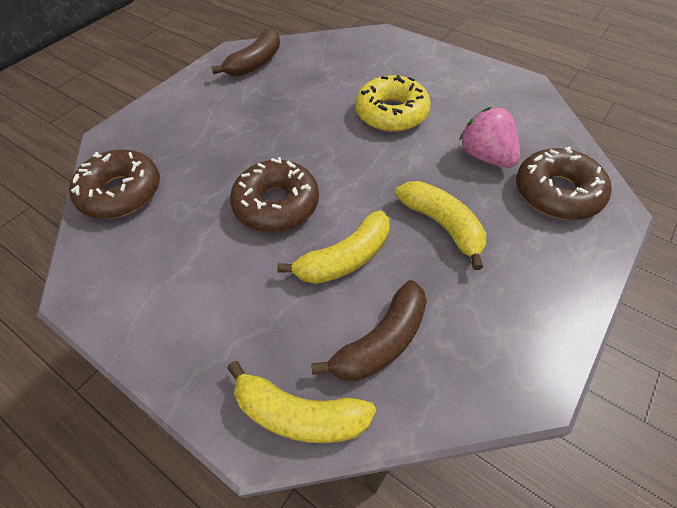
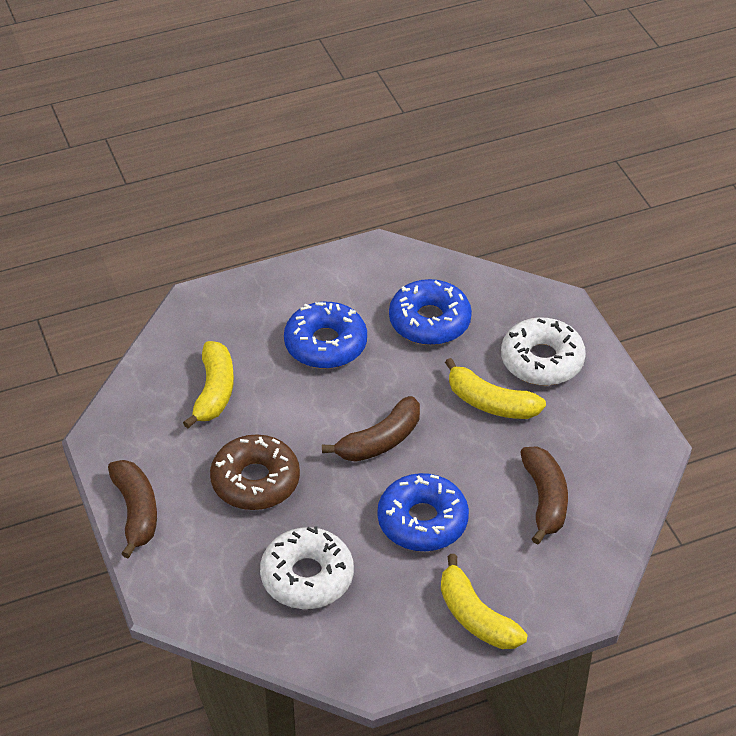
blue donut: 0 -> 3
brown banana: 2 -> 3
brown donut: 3 -> 1
pink strawberry: 1 -> 0
white donut: 0 -> 2
yellow donut: 1 -> 0

